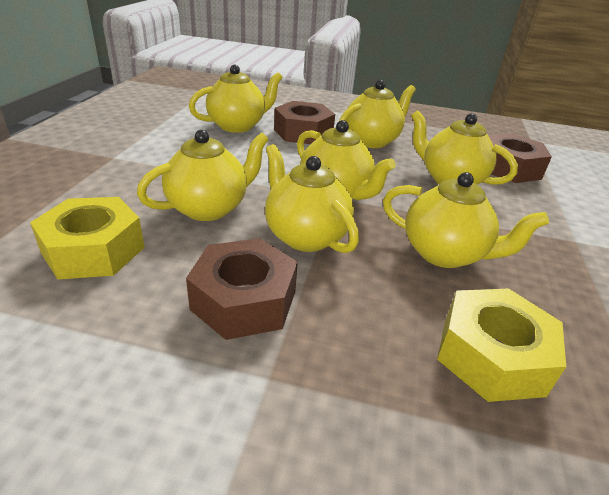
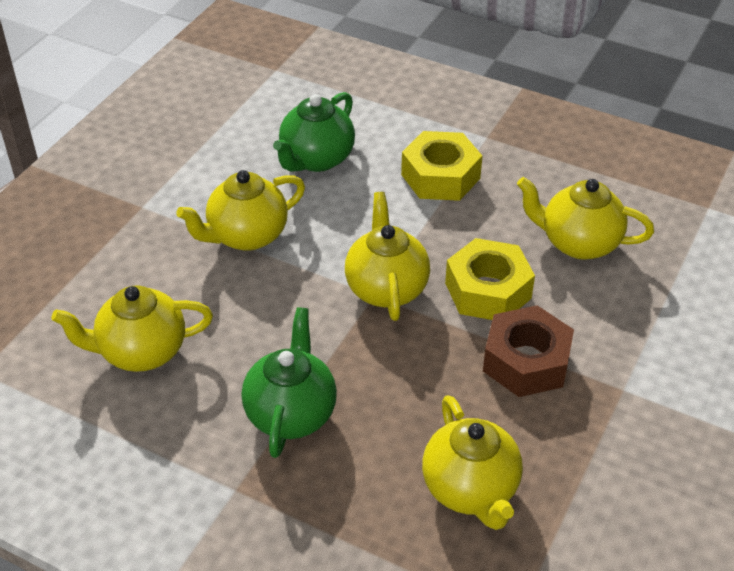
brown nut: 3 -> 1
green teapot: 0 -> 2
yellow teapot: 7 -> 5

